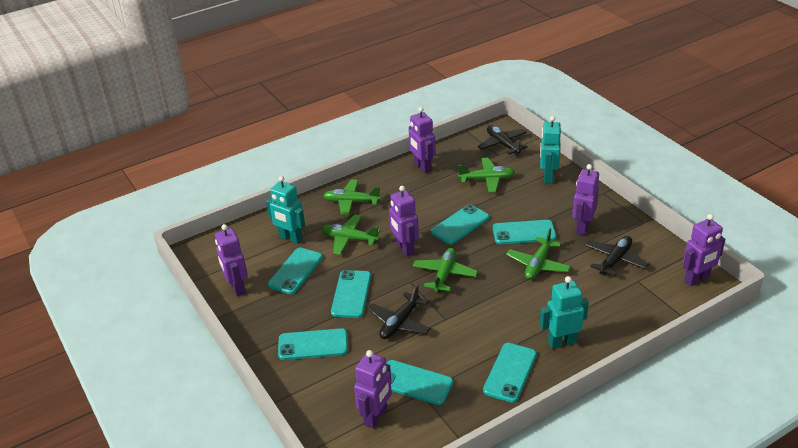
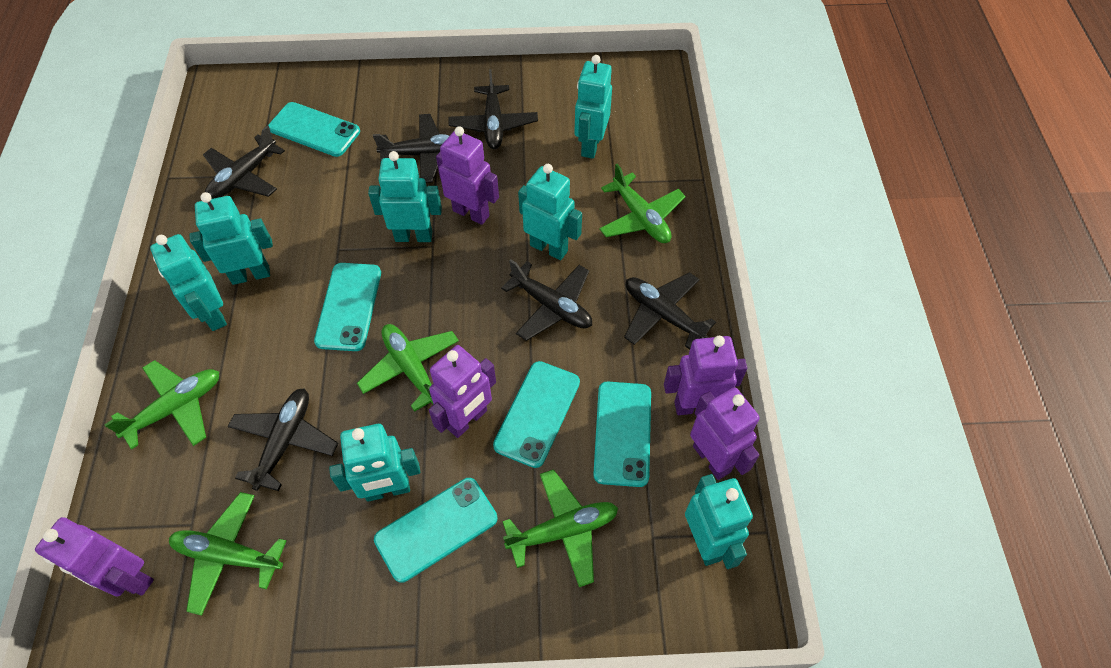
black plane: 3 -> 6
purple robot: 6 -> 5
turquoise phone: 7 -> 5
turquoise robot: 3 -> 7

